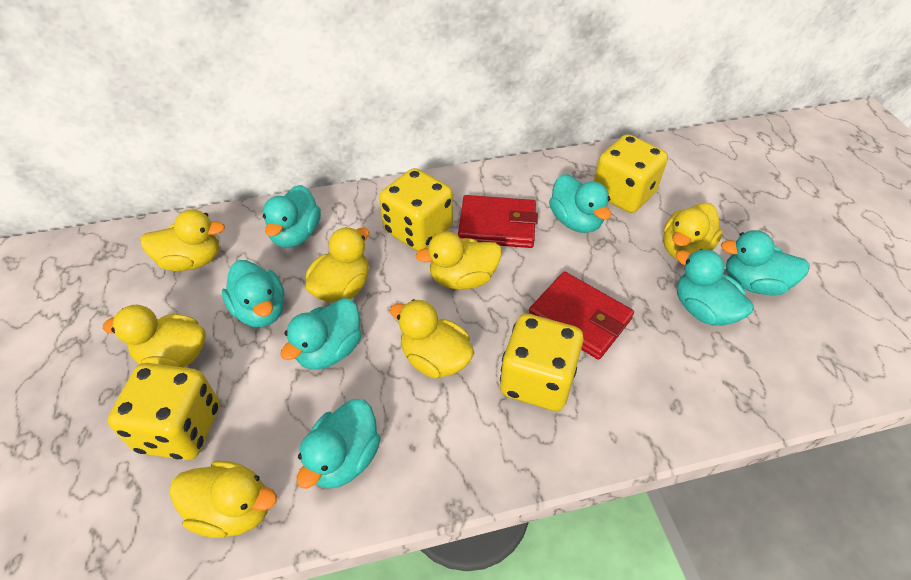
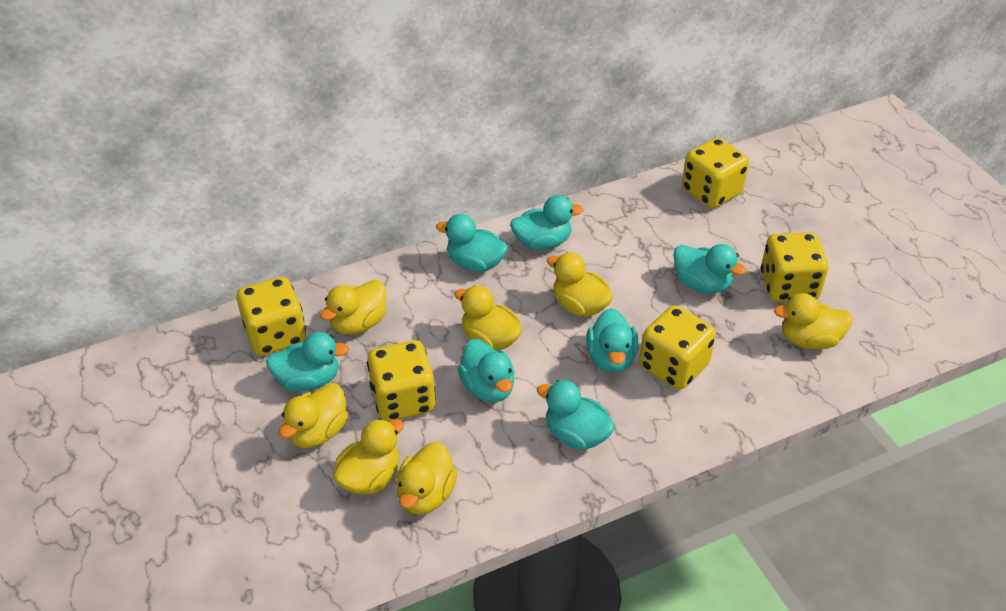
red wallet: 2 -> 0
yellow dice: 4 -> 5

